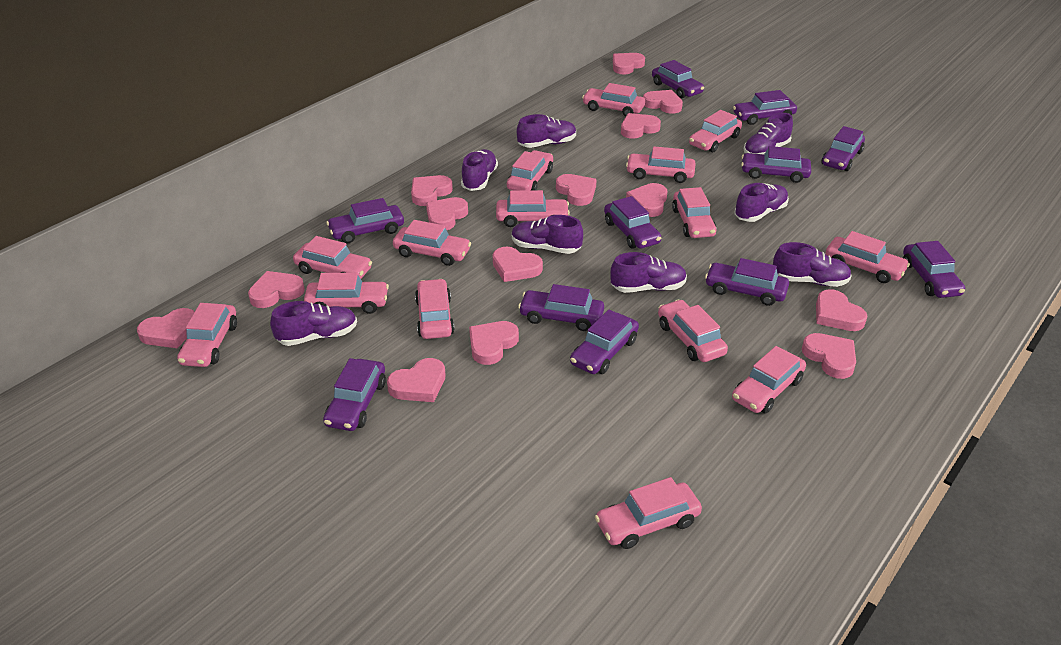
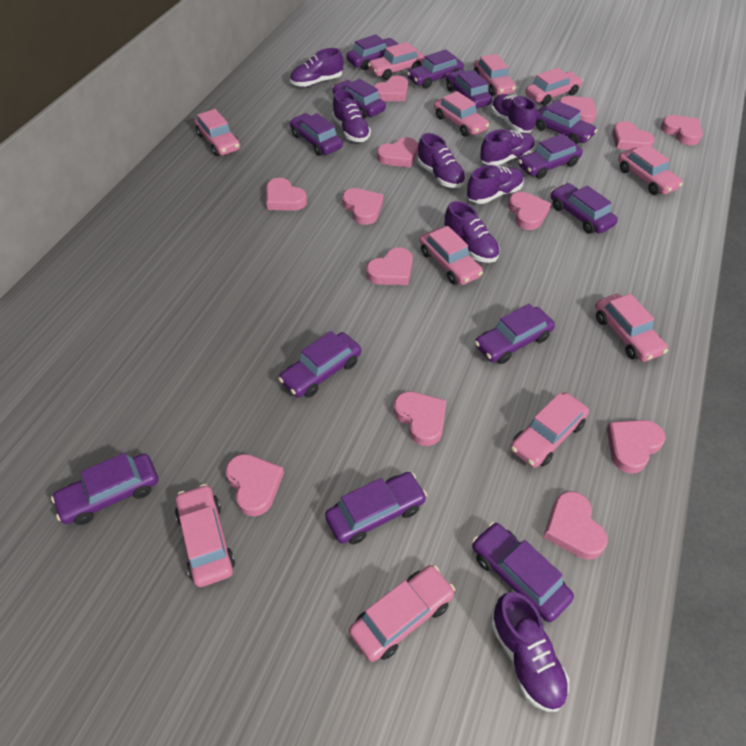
pink car: 15 -> 11
pink heart: 14 -> 13
purple car: 11 -> 13

